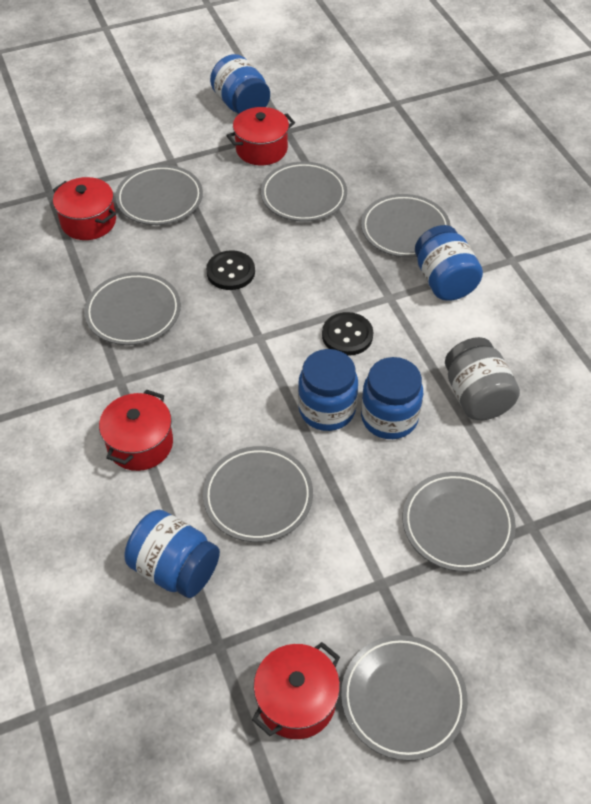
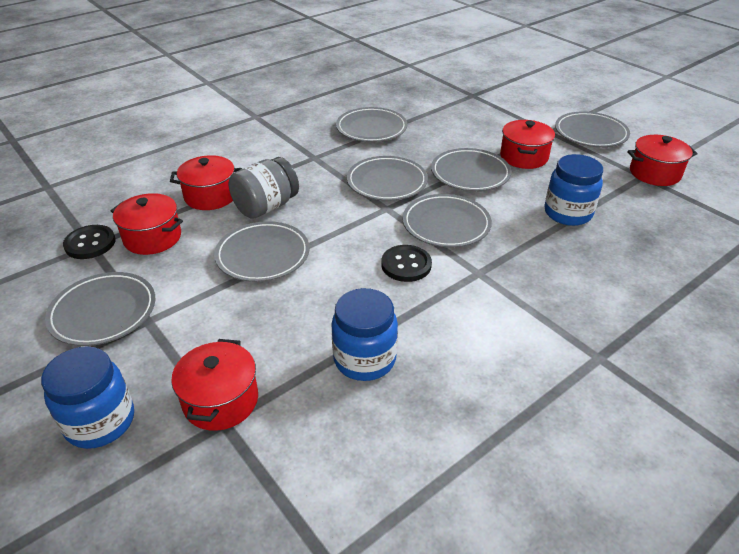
blue jar: 5 -> 3
red pot: 4 -> 5

